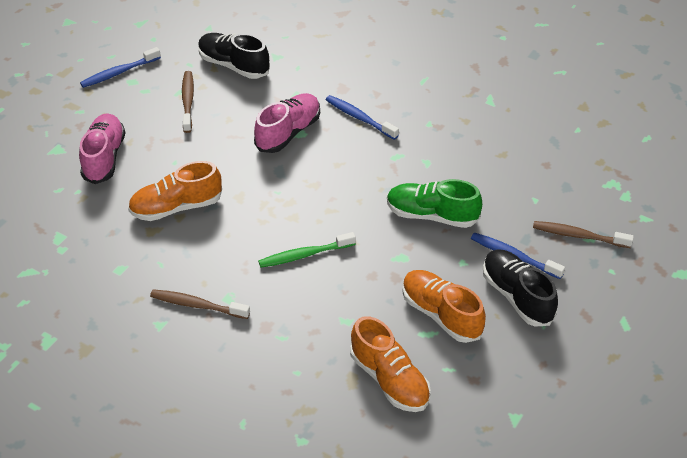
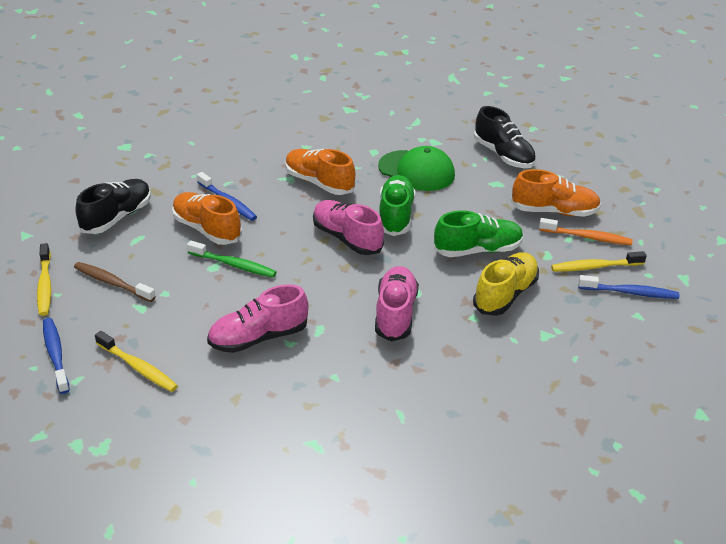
brown toothbrush: 3 -> 1
green cap: 0 -> 1
green shoe: 1 -> 2
orange toothbrush: 0 -> 1
pink shoe: 2 -> 3
yellow shoe: 0 -> 1
yellow toothbrush: 0 -> 3

